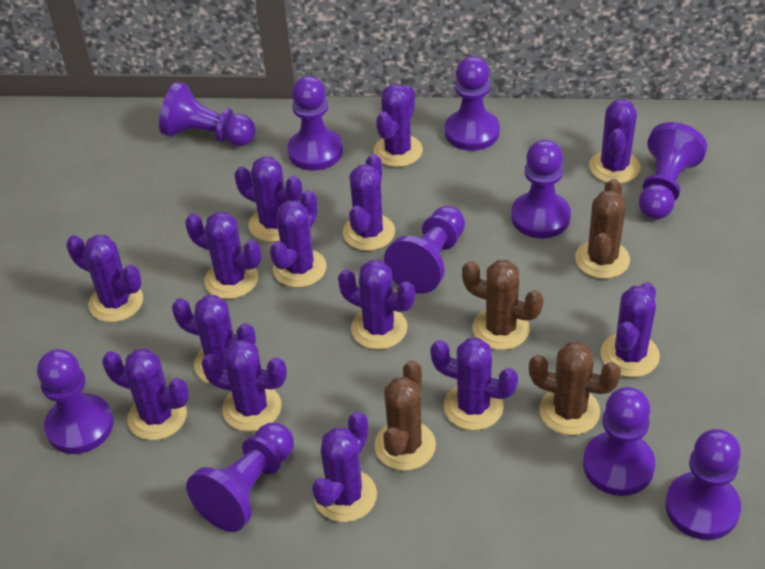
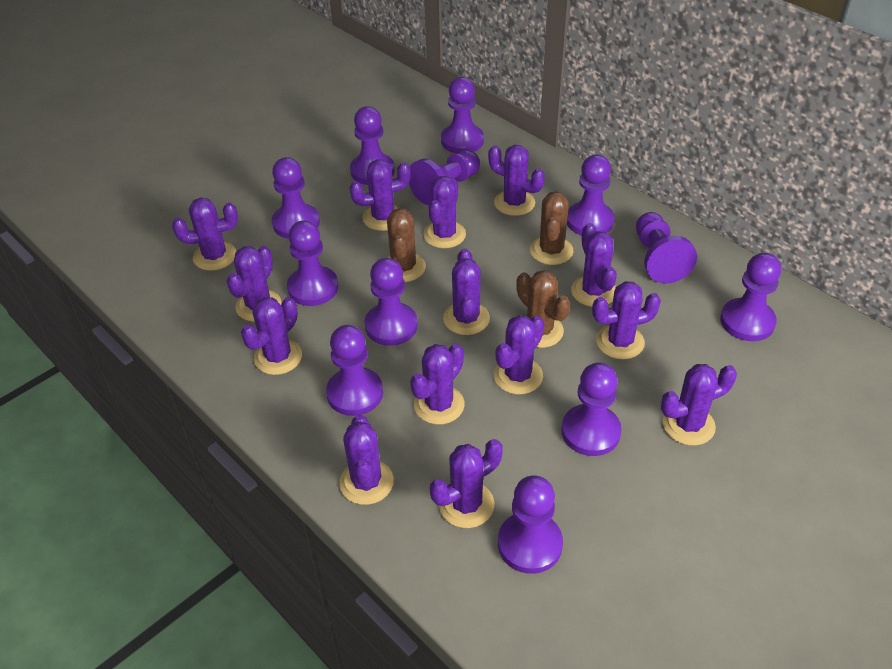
brown cactus: 4 -> 3
purple pawn: 10 -> 12

